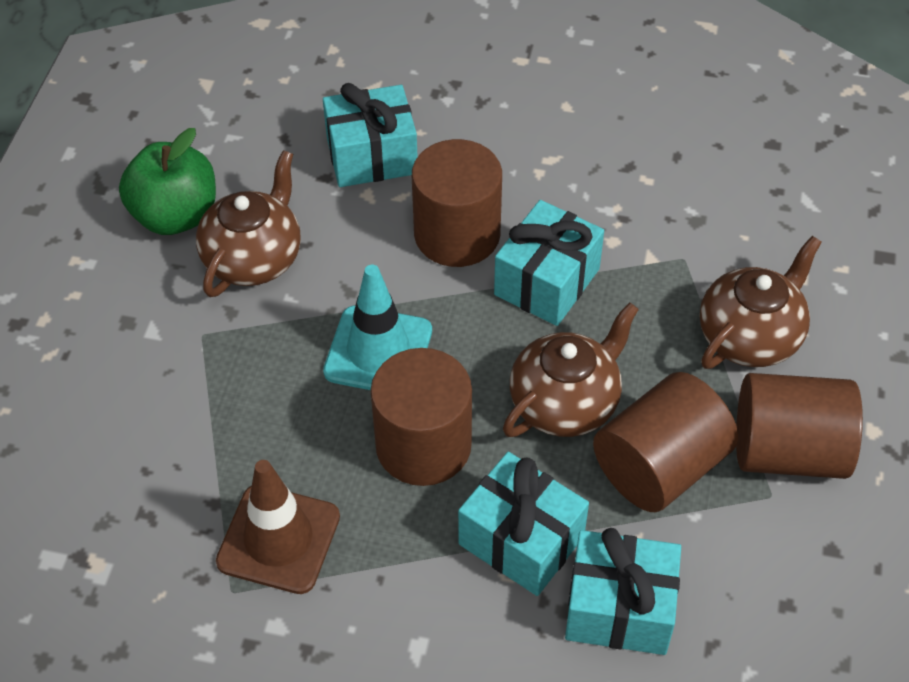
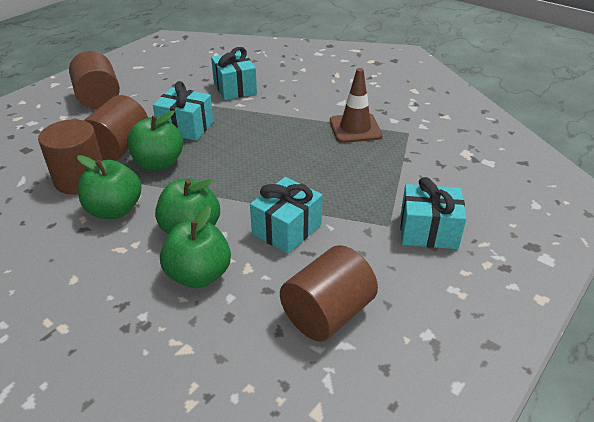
brown teapot: 3 -> 0
green apple: 1 -> 4
turquoise traffic cone: 1 -> 0

